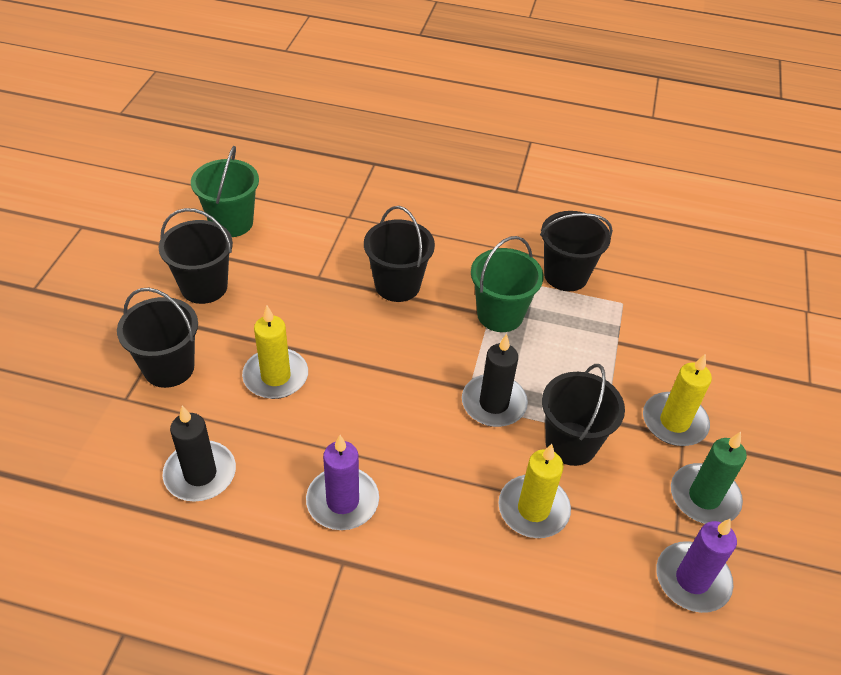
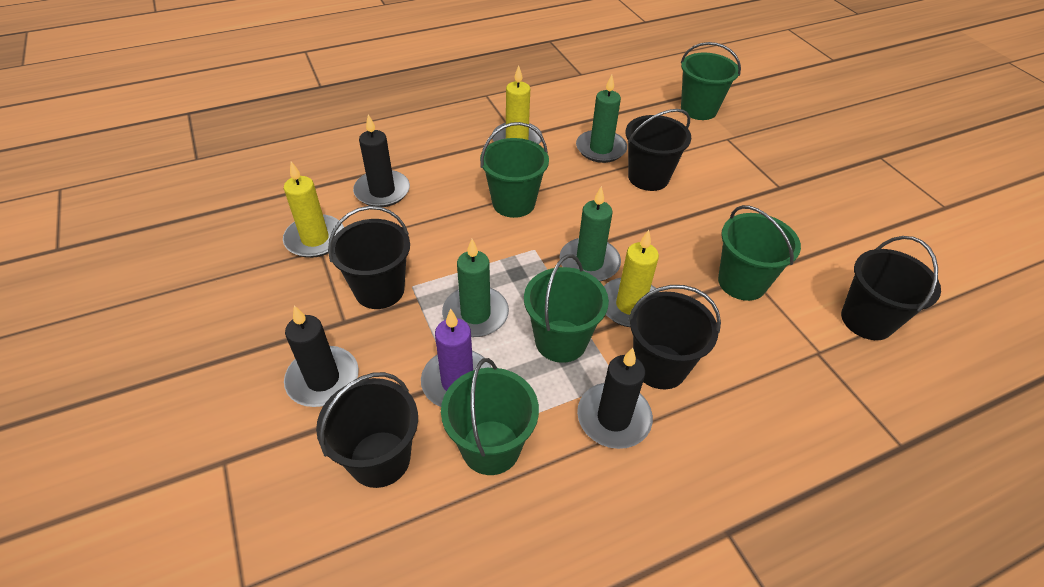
black candle: 2 -> 3
green bucket: 2 -> 5
green candle: 1 -> 3
purple candle: 2 -> 1

